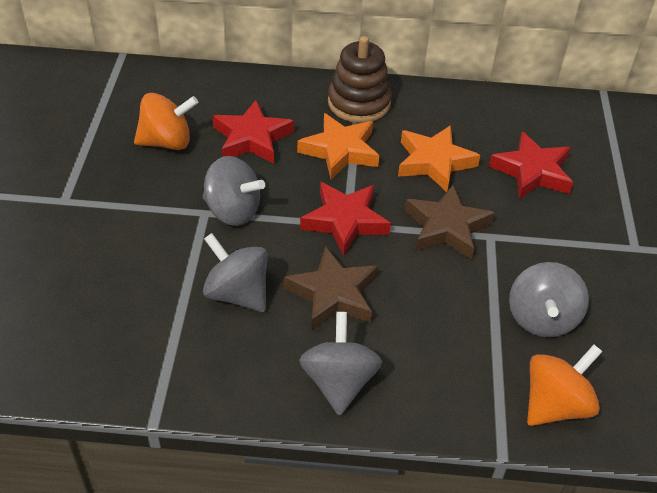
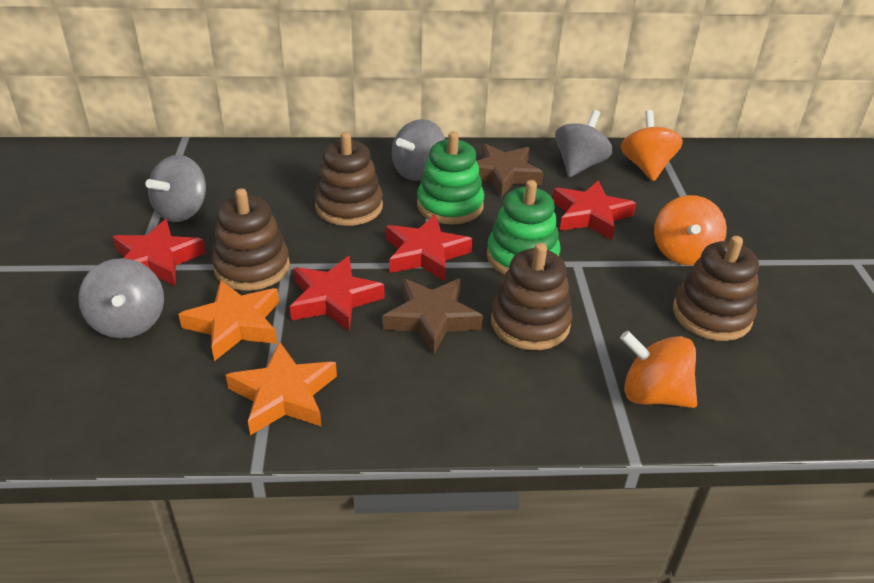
brown stacking toy: 1 -> 4
green stacking toy: 0 -> 2
orange spinning top: 2 -> 3
red star: 3 -> 4

